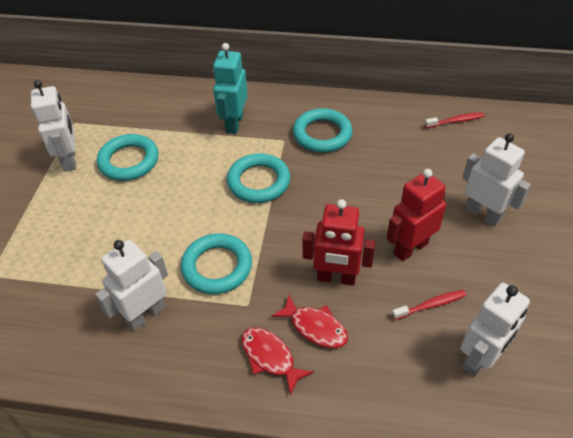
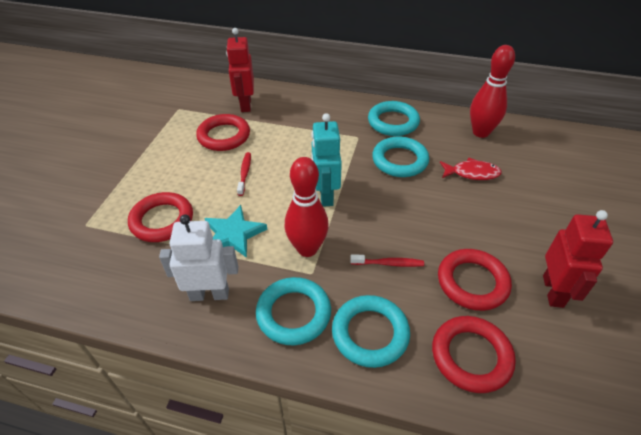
red bowling pin: 0 -> 2
red fish: 2 -> 1
red ring: 0 -> 4
turquoise star: 0 -> 1
white robot: 4 -> 1

